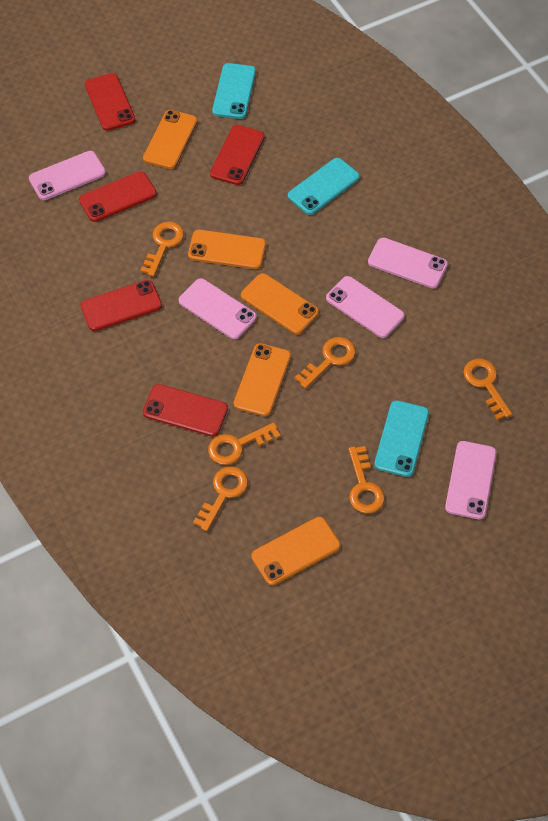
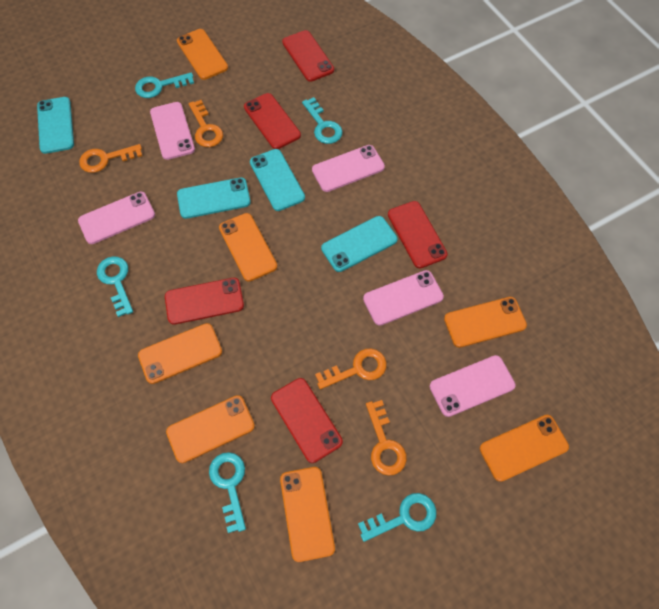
orange key: 6 -> 4
orange phone: 5 -> 7
turquoise key: 0 -> 5
turquoise phone: 3 -> 4

